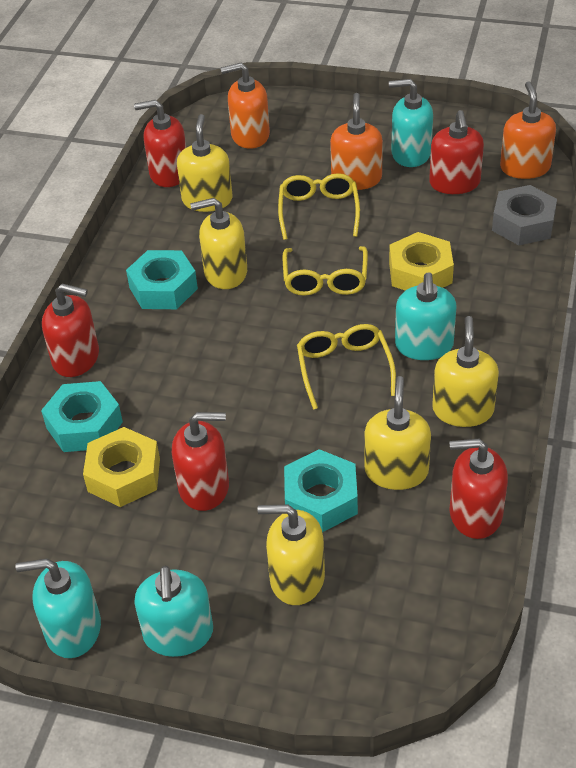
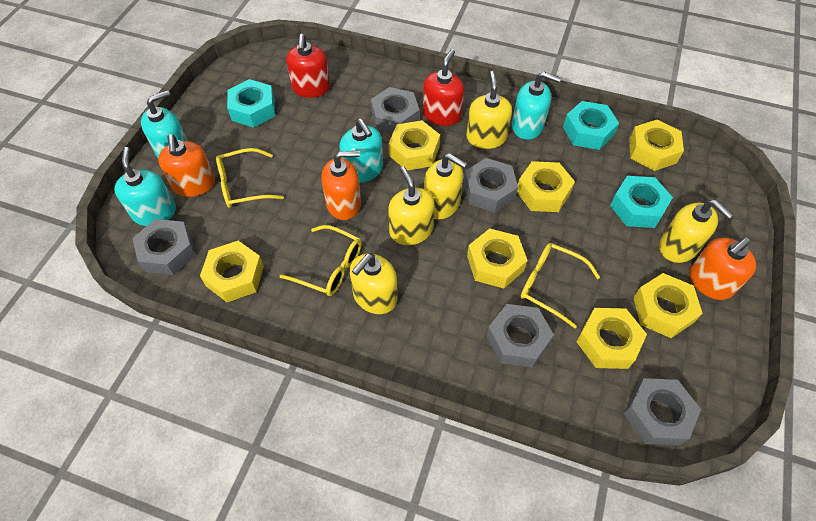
grey nut: 1 -> 5
red soap dispenser: 5 -> 2
yellow nut: 2 -> 7

